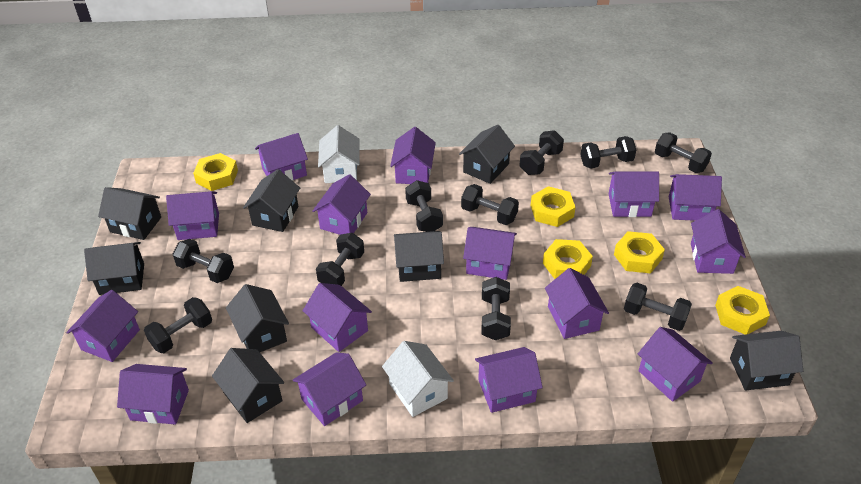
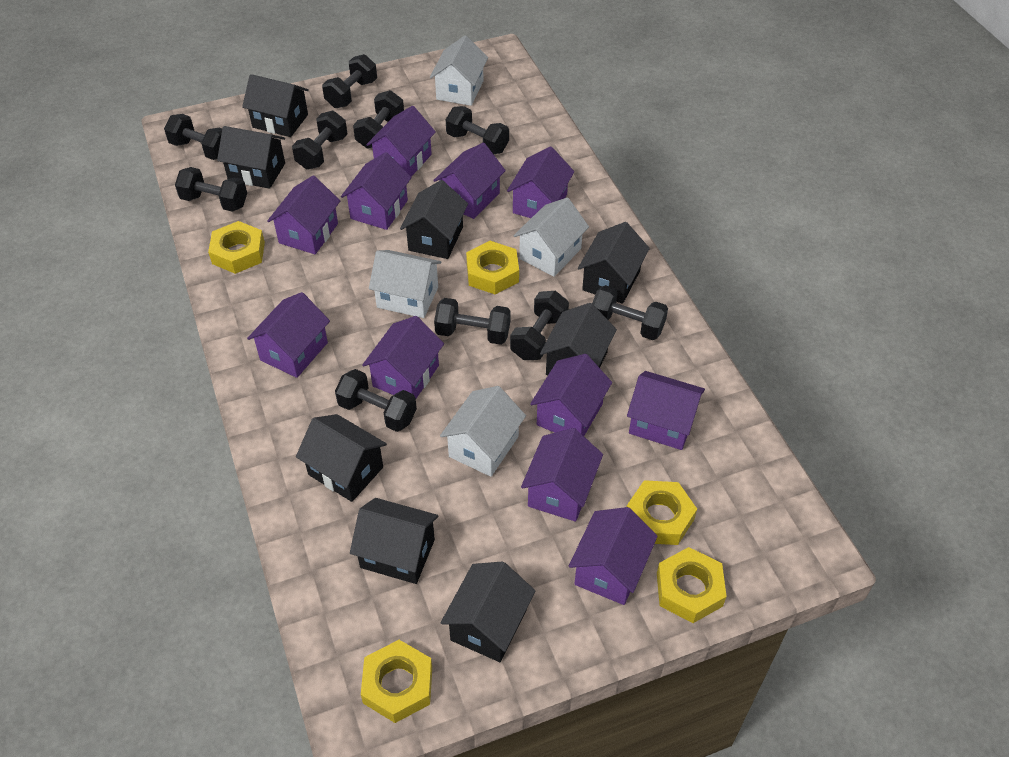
purple house: 15 -> 11
white house: 2 -> 4

